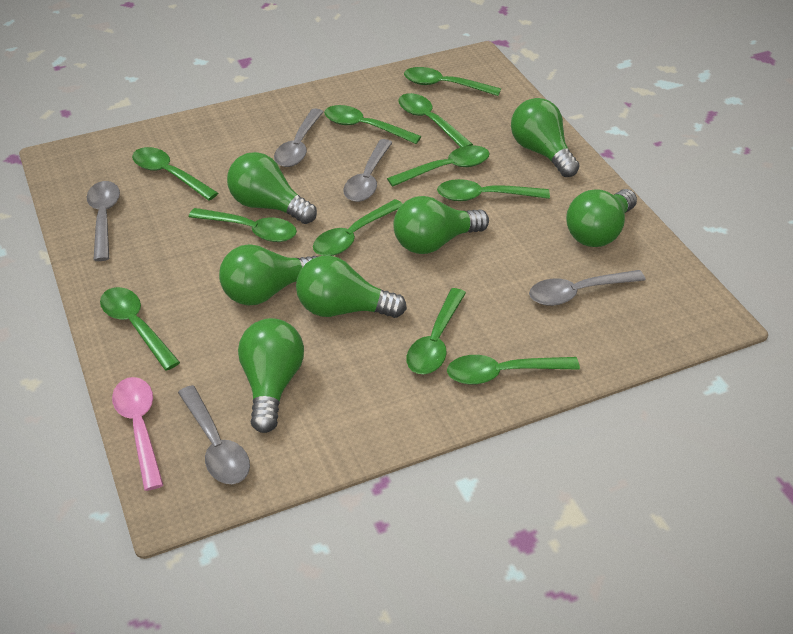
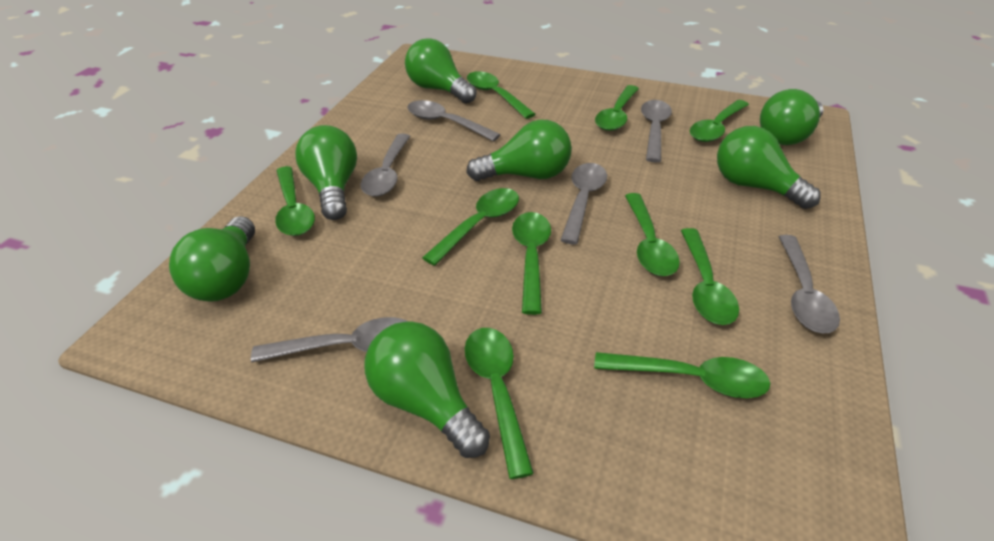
green spoon: 11 -> 10
grey spoon: 5 -> 6
pink spoon: 1 -> 0

